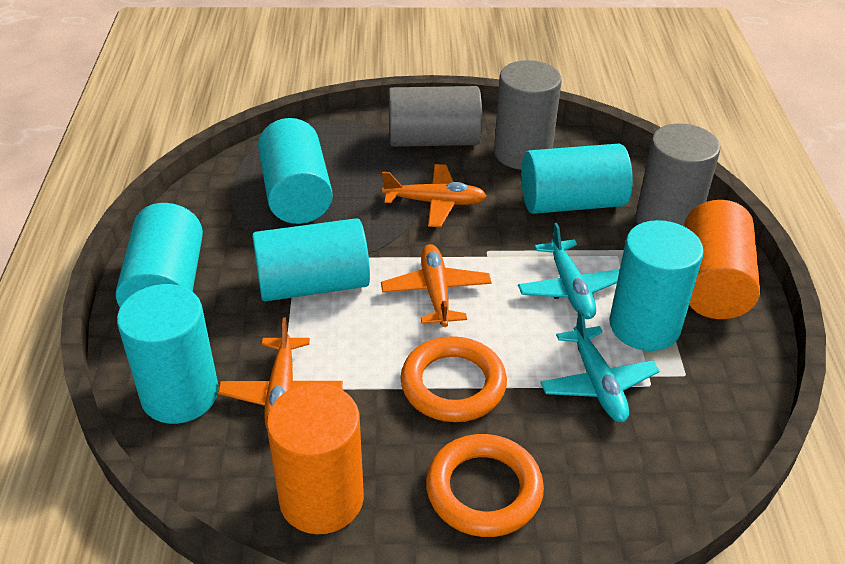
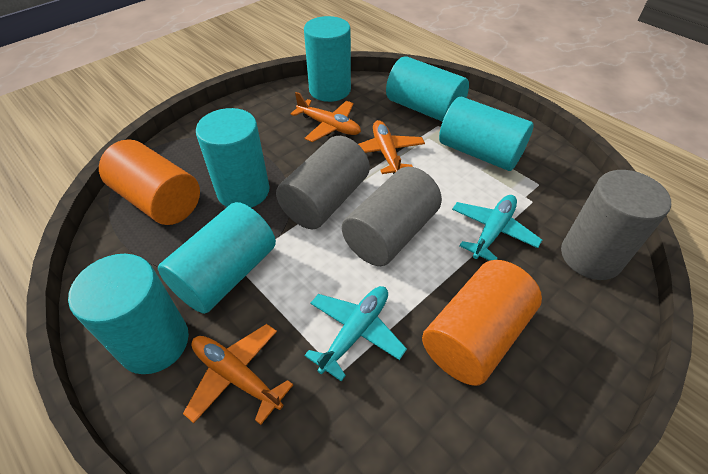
orange ring: 2 -> 0

